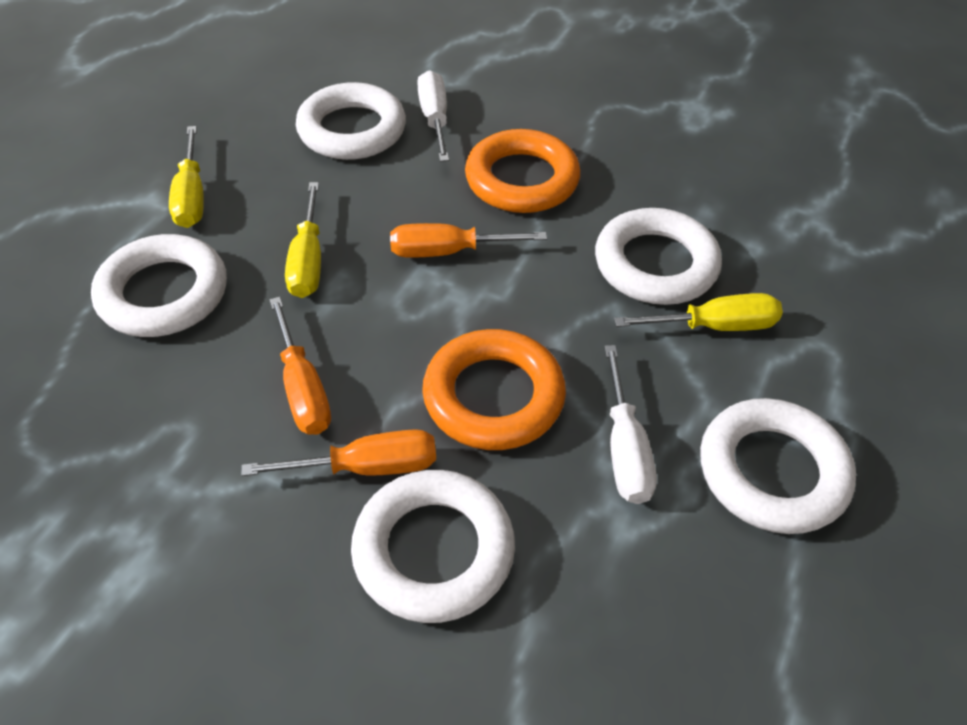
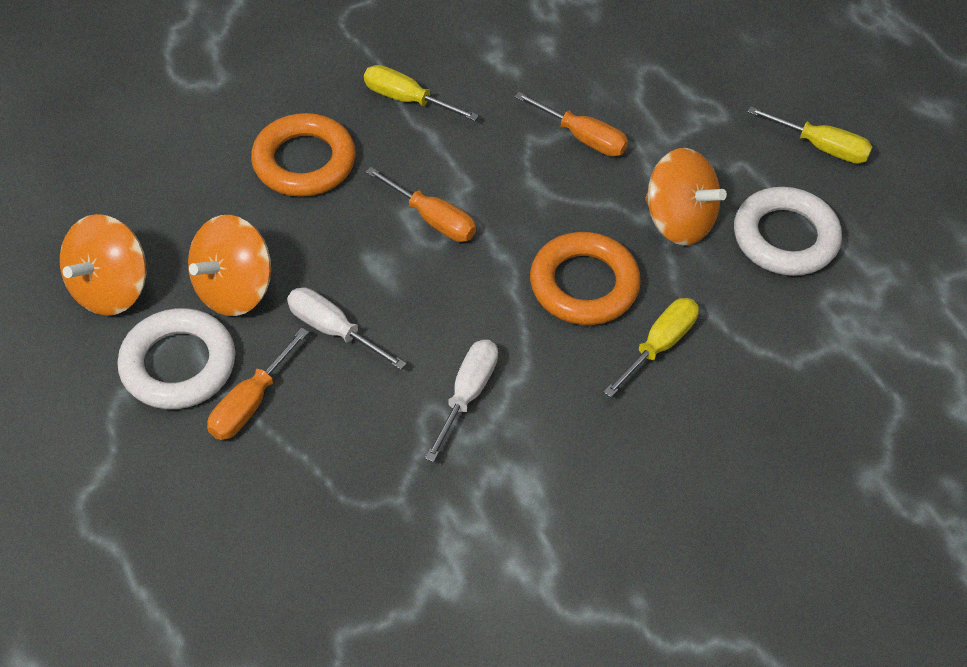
orange spinning top: 0 -> 3
white ring: 5 -> 2

